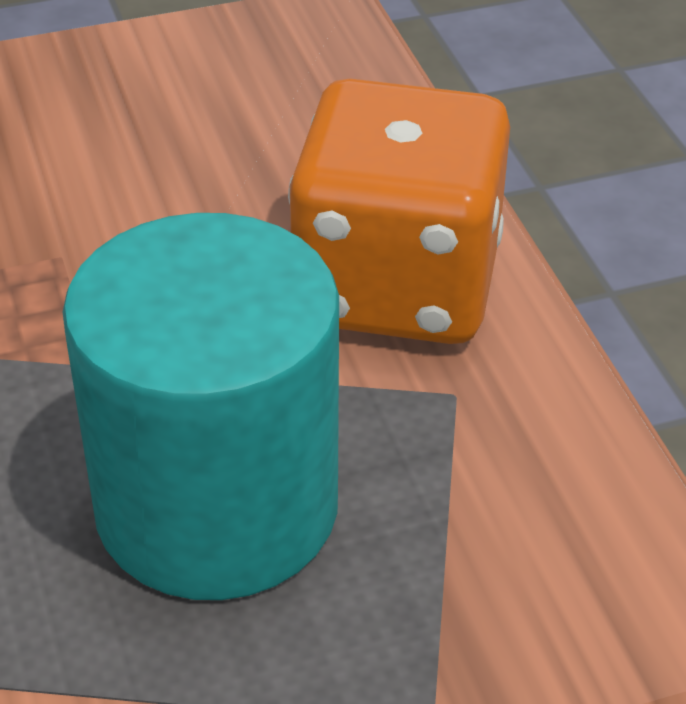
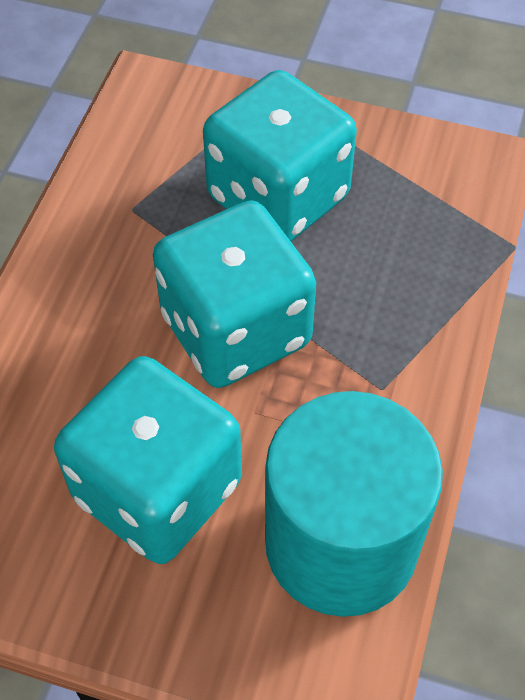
orange dice: 1 -> 0
turquoise dice: 0 -> 3

